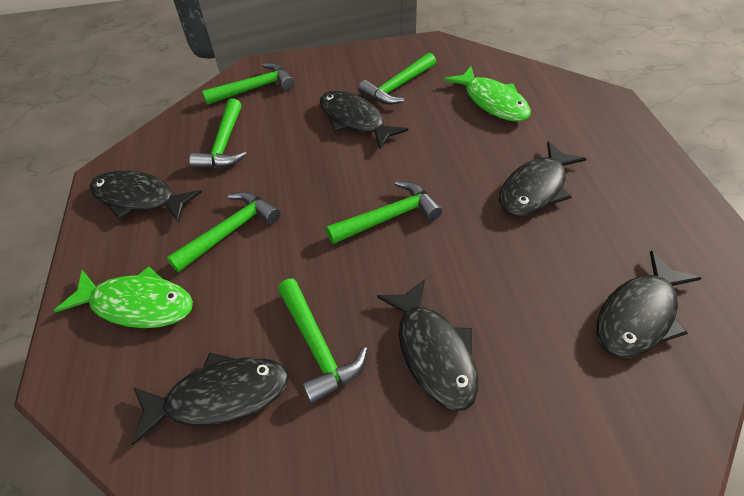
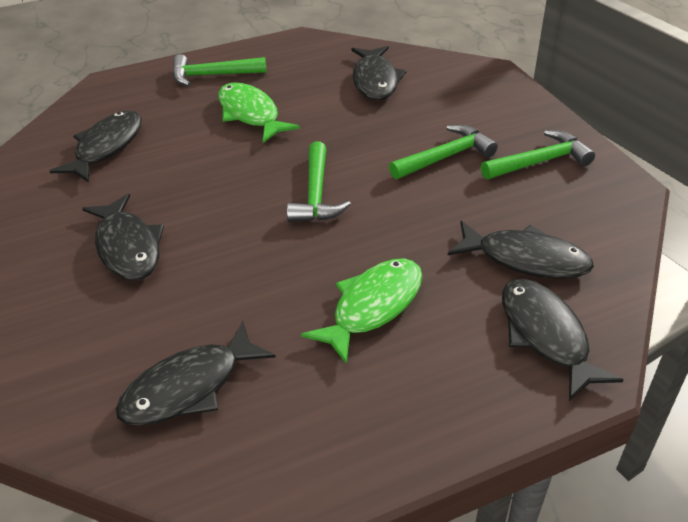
green hammer: 6 -> 4

